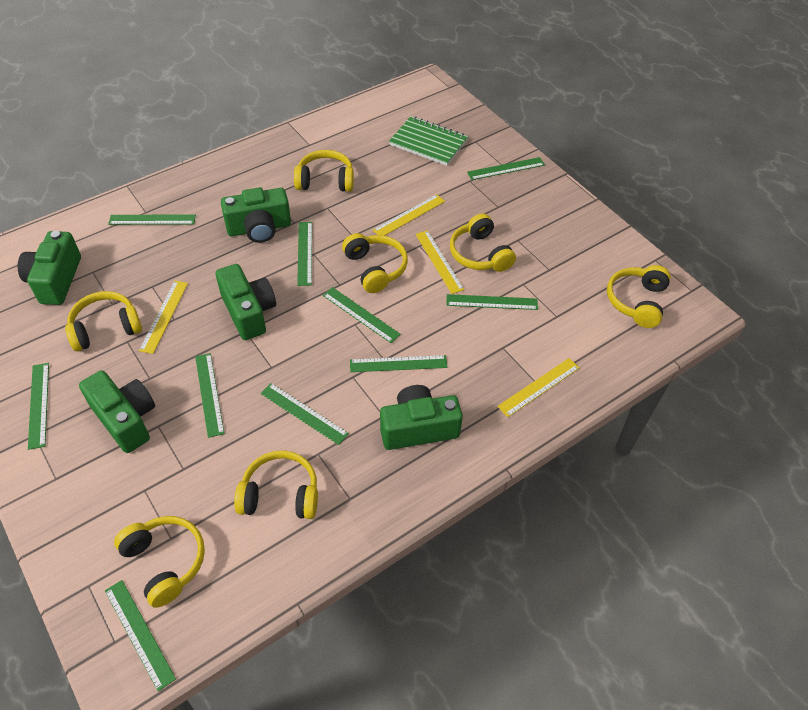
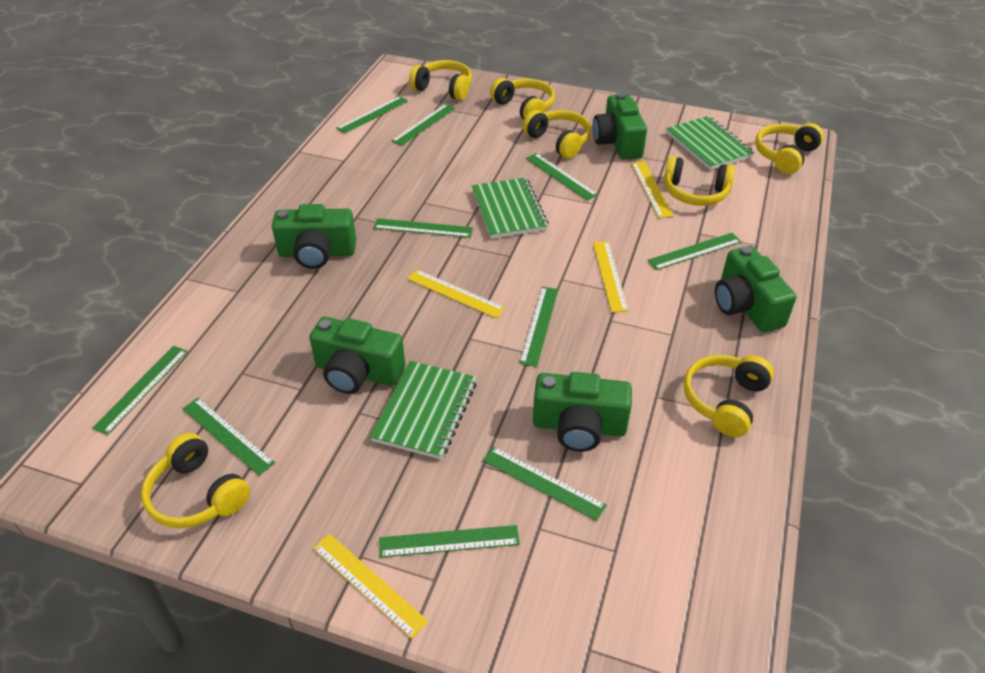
green notebook: 1 -> 3

